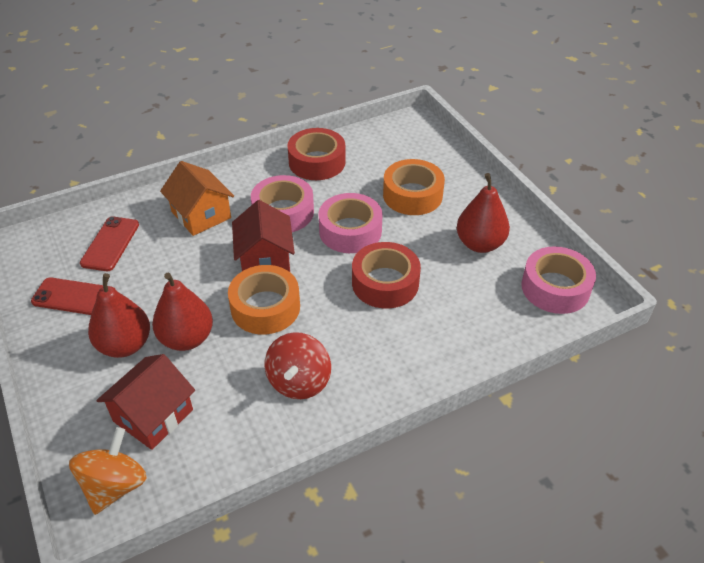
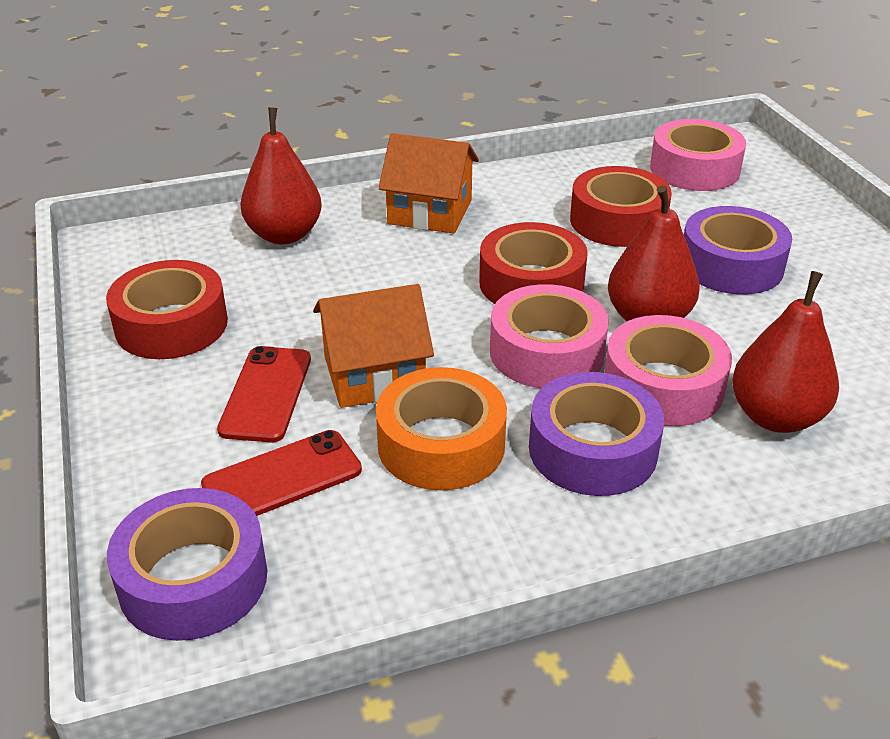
orange house: 1 -> 2
orange spinning top: 1 -> 0
orange tape: 2 -> 1
purple tape: 0 -> 3
red house: 2 -> 0
red spinning top: 1 -> 0
red tape: 2 -> 3

